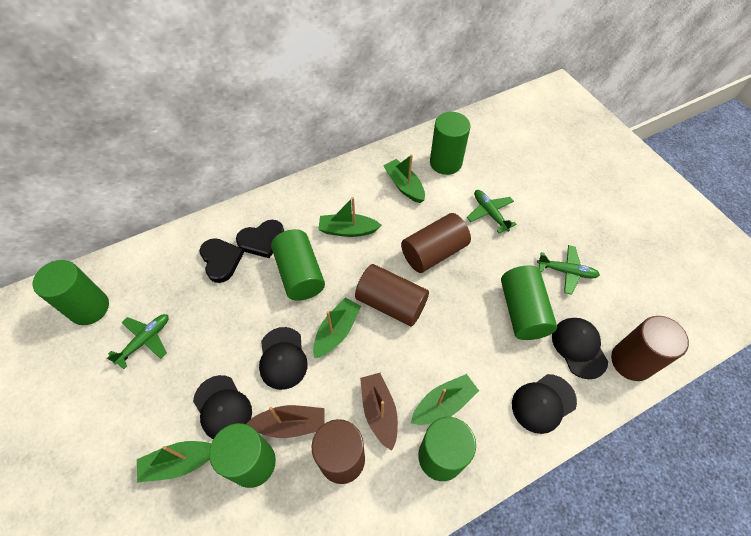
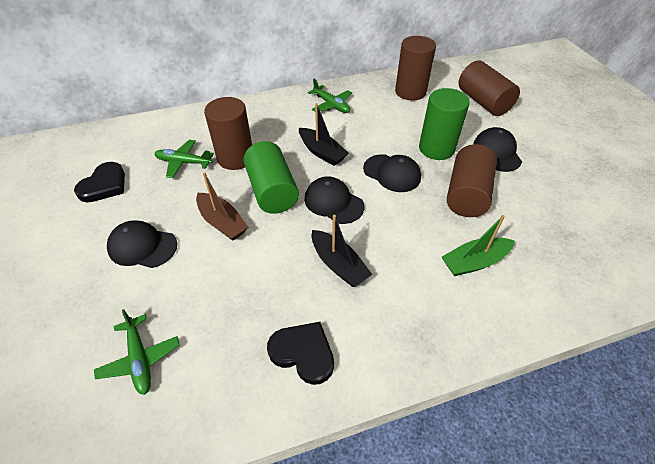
black boat: 0 -> 2
brown boat: 2 -> 1
green boat: 5 -> 1
green cylinder: 6 -> 2

